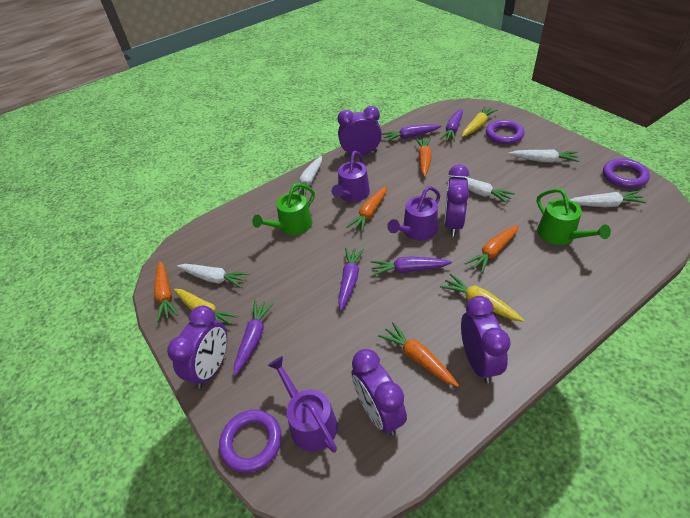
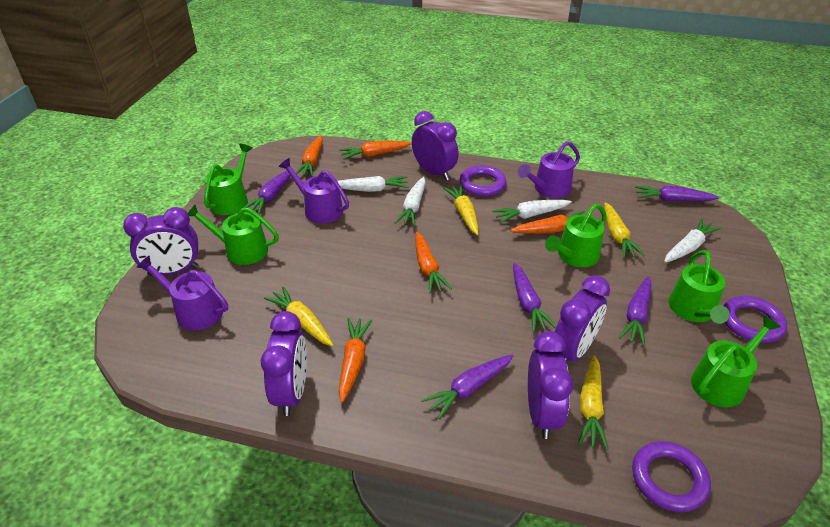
green watering can: 2 -> 5
white carrot: 5 -> 4
yellow carrot: 3 -> 4

